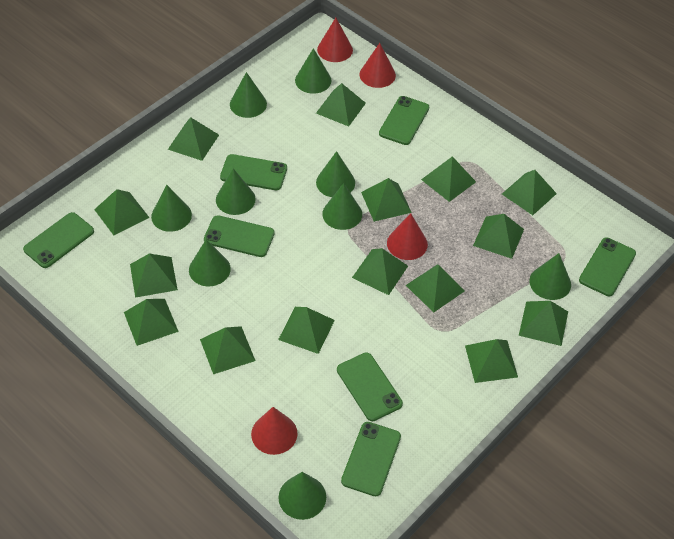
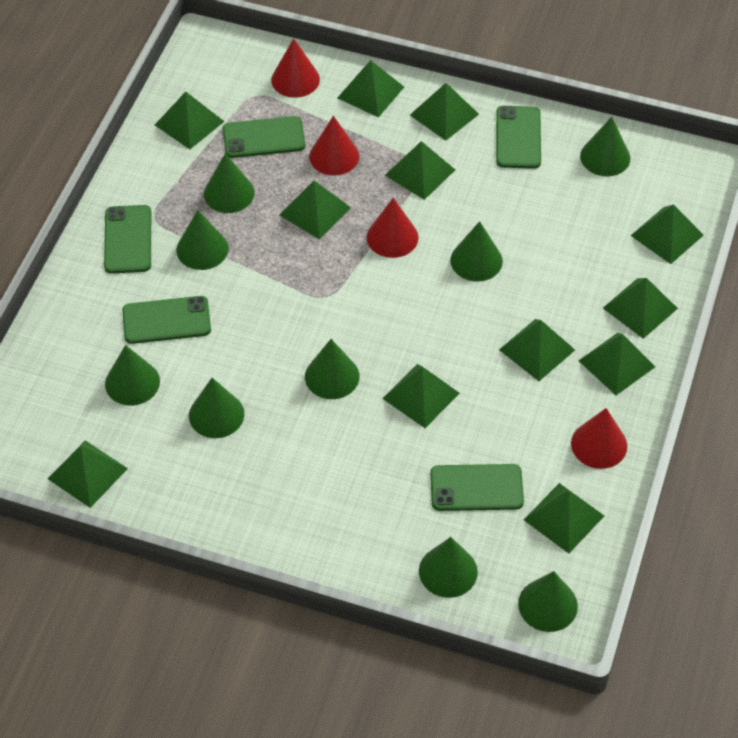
green phone: 7 -> 5
green pyramid: 15 -> 12

